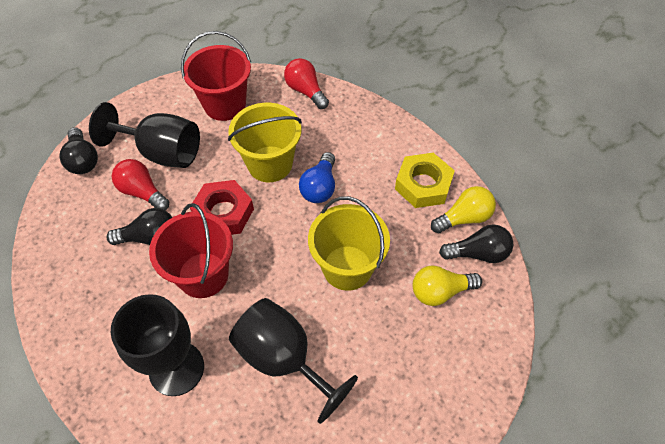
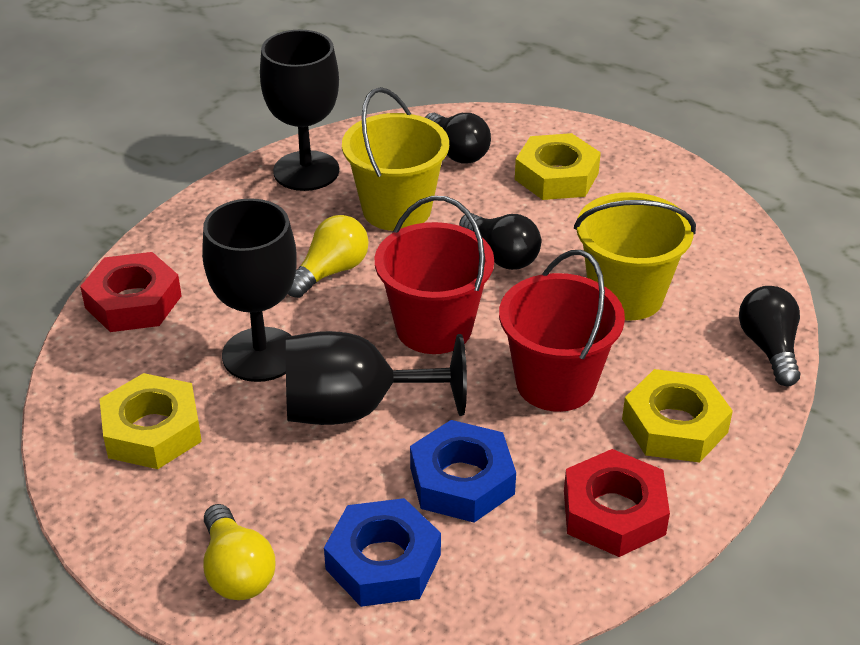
blue light bulb: 1 -> 0
blue nut: 0 -> 2
red light bulb: 2 -> 0
red nut: 1 -> 2
yellow nut: 1 -> 3

